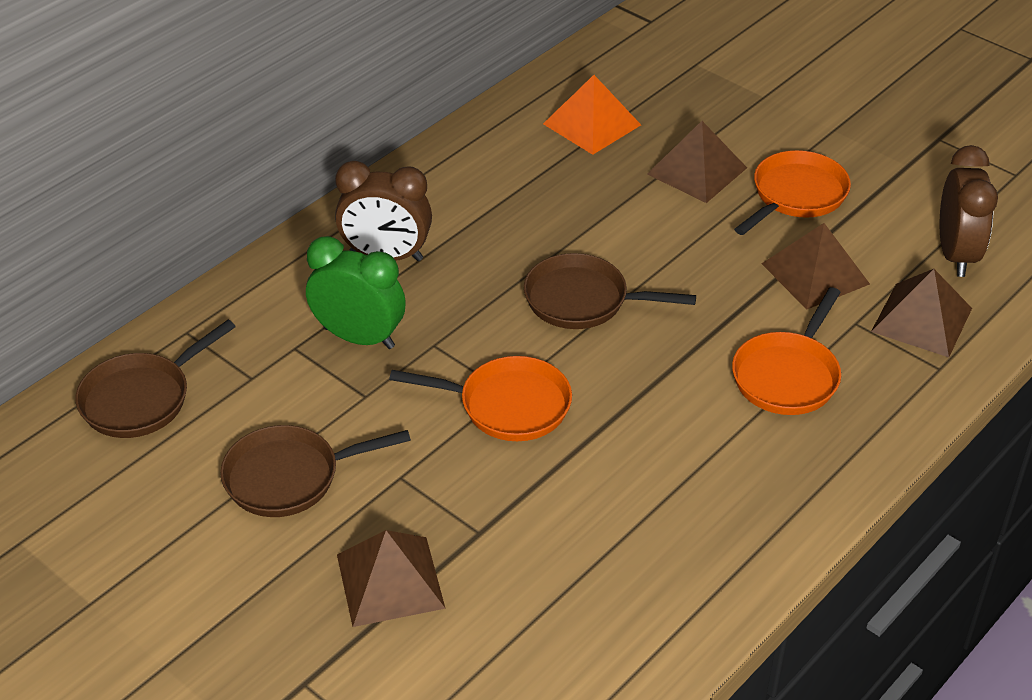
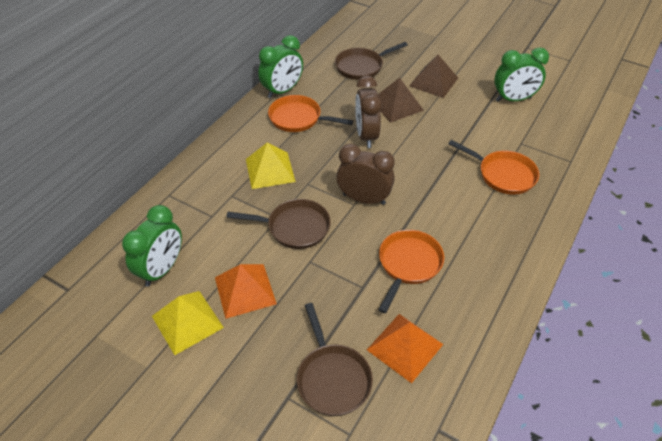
brown pyramid: 4 -> 2
green clock: 1 -> 3
orange pyramid: 1 -> 2
yellow pyramid: 0 -> 2

